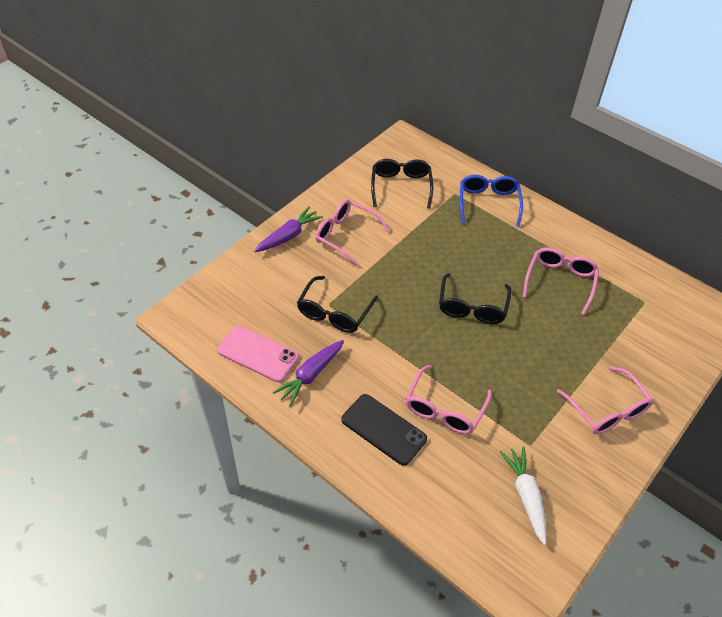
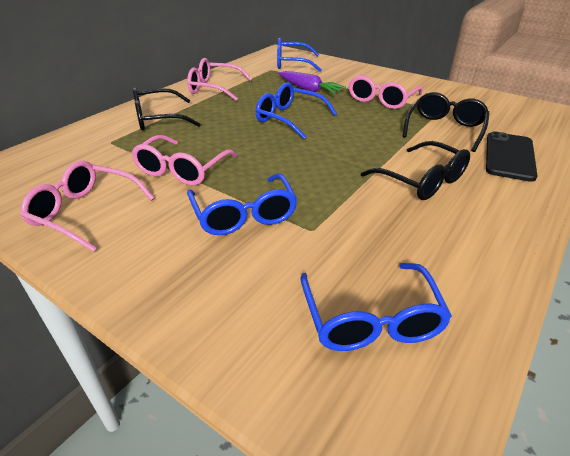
blue glasses: 1 -> 4
pink phone: 1 -> 0
purple carrot: 2 -> 1
white carrot: 1 -> 0

